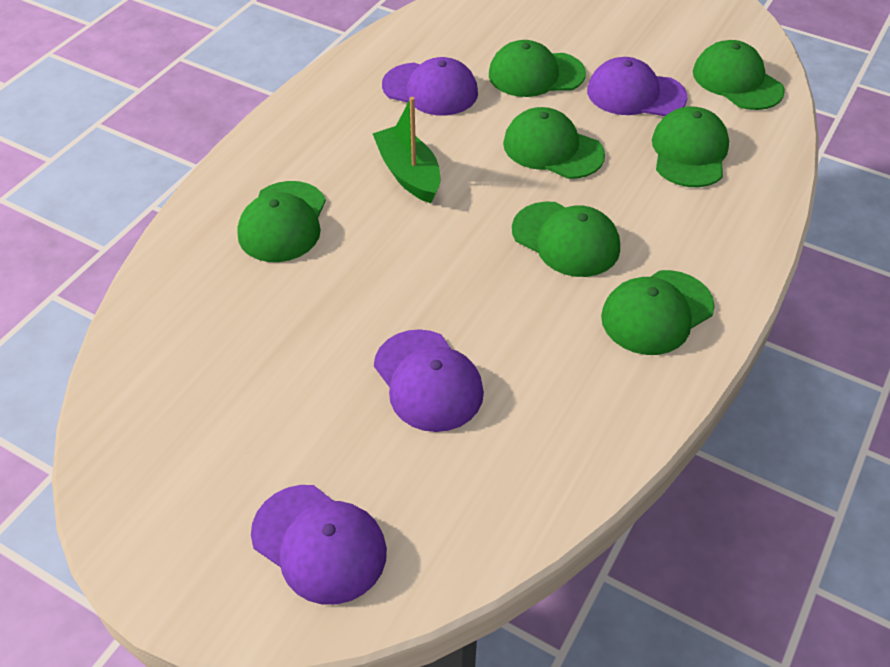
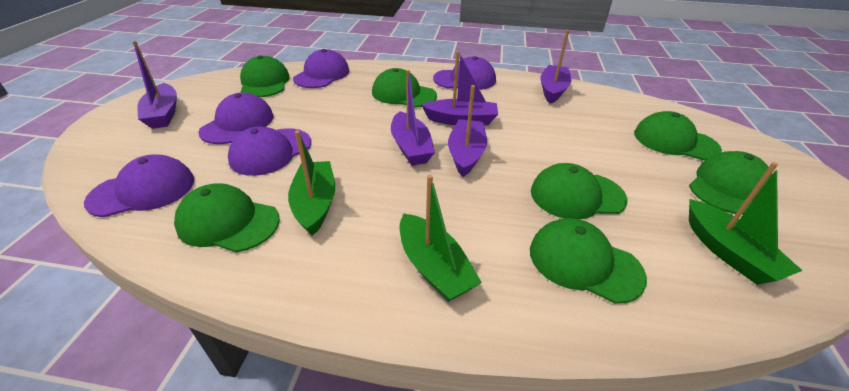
green boat: 1 -> 3
purple boat: 0 -> 5
purple cap: 4 -> 5

